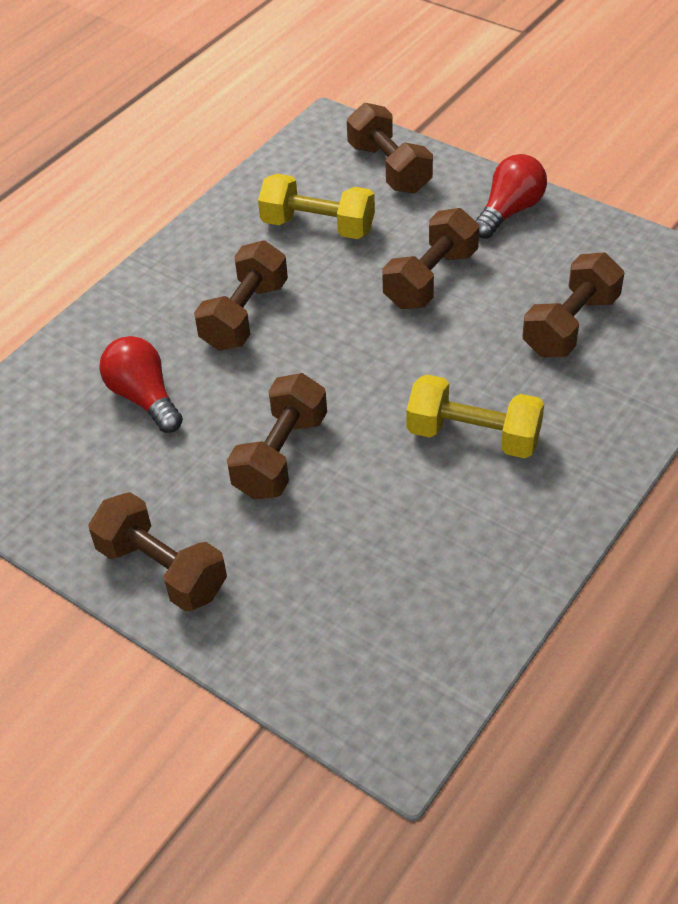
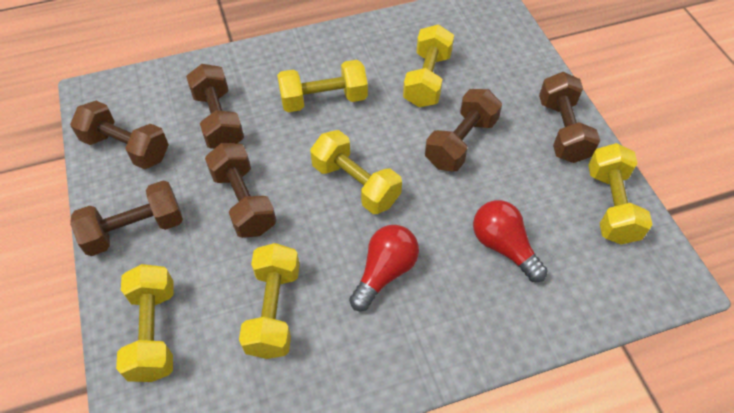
yellow dumbbell: 2 -> 6

